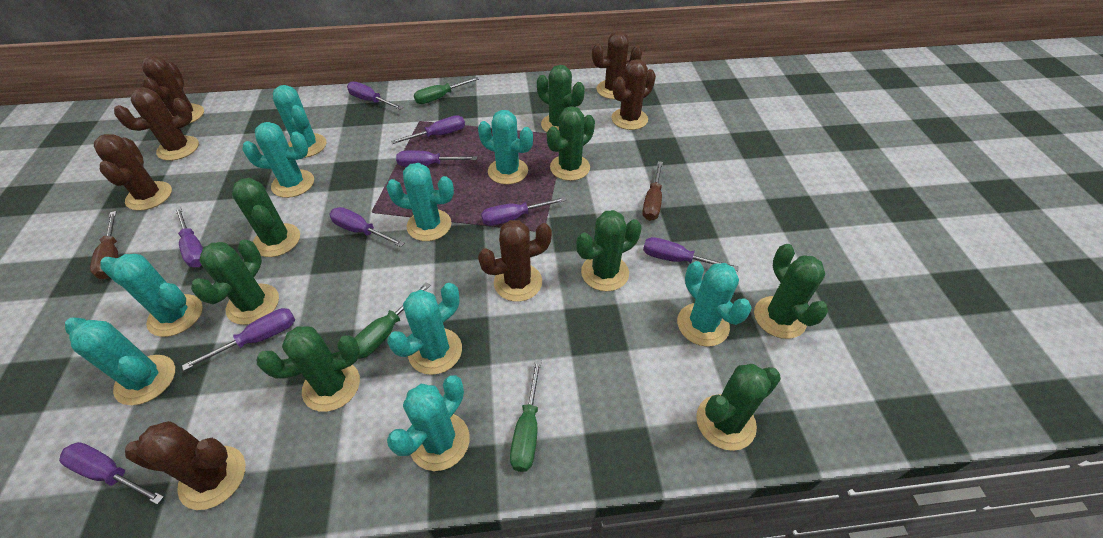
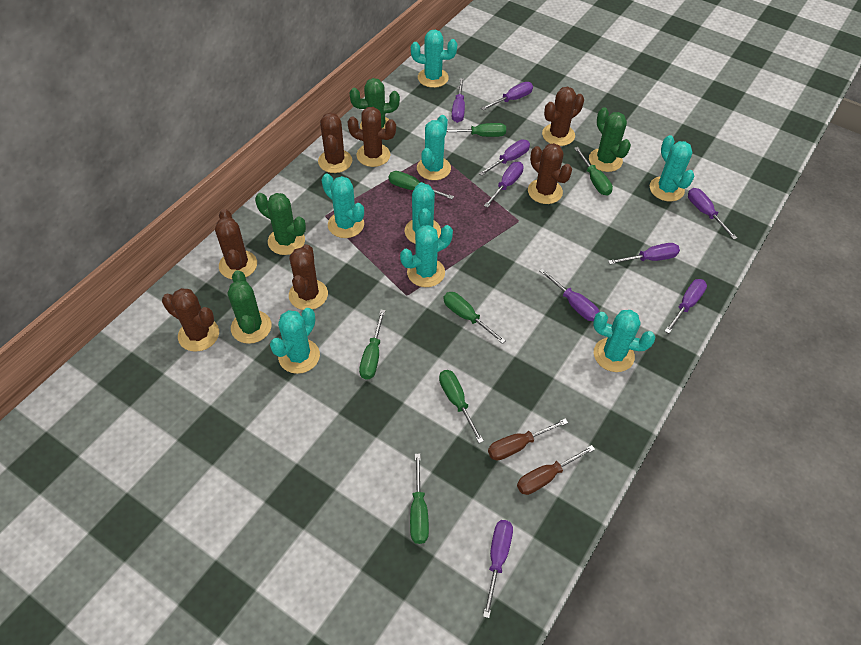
green cactus: 8 -> 4
green screwdriver: 3 -> 7
turquoise cactus: 9 -> 8

